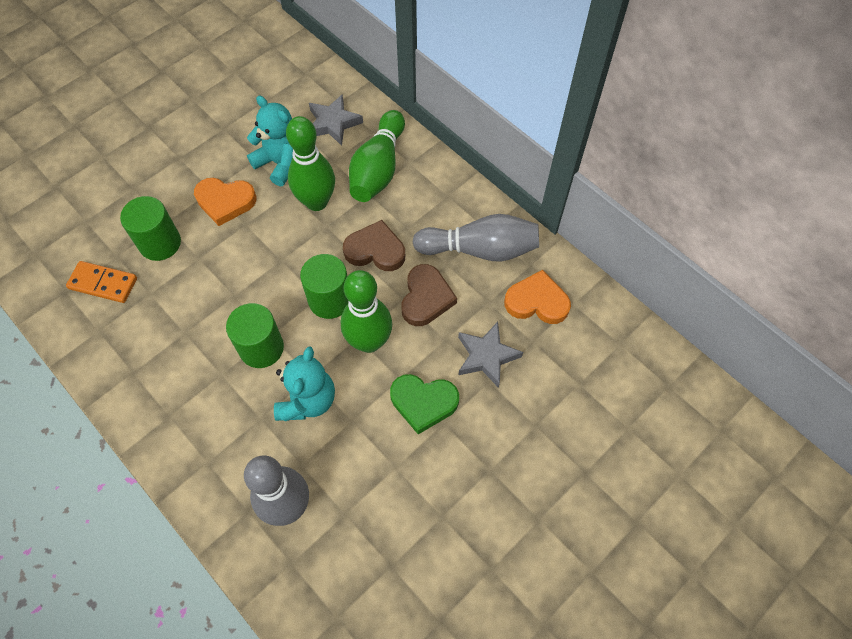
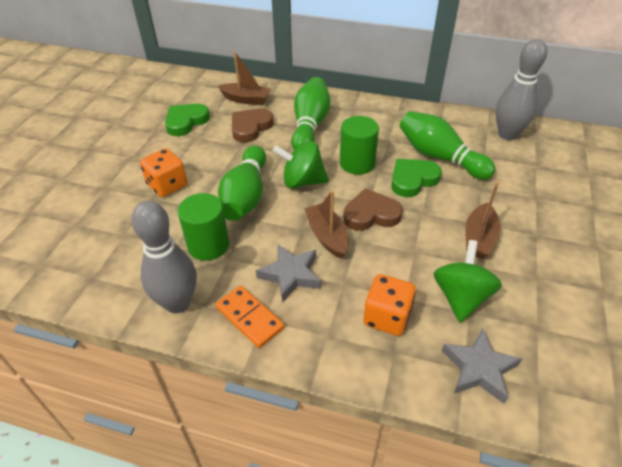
brown boat: 0 -> 3
green cylinder: 3 -> 2
green heart: 1 -> 2
green spinning top: 0 -> 2
orange dice: 0 -> 2
orange heart: 2 -> 0
turquoise teddy bear: 2 -> 0

